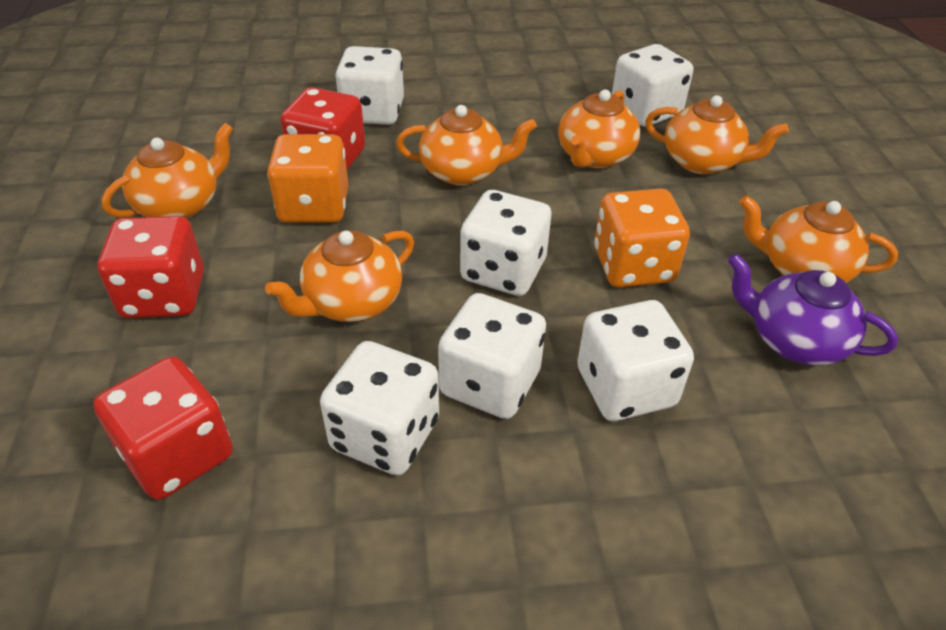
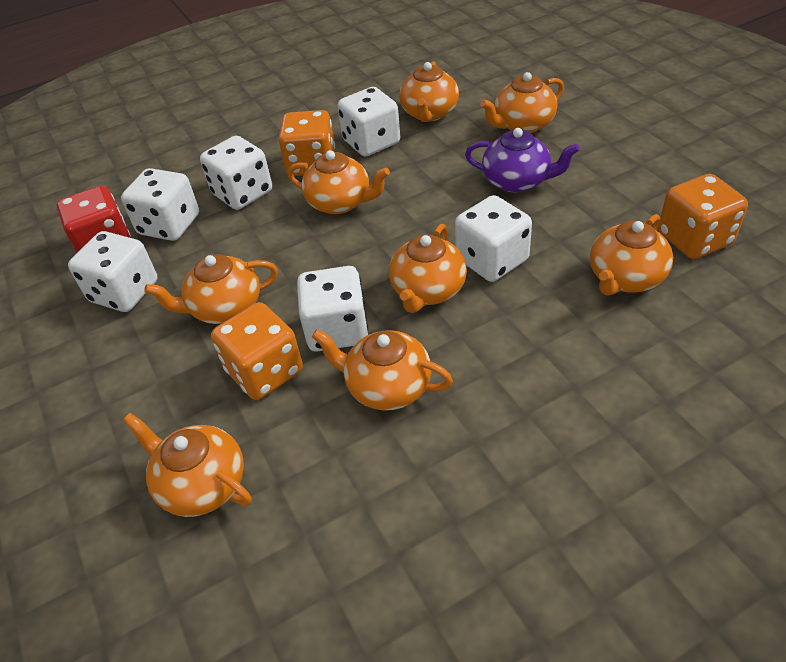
orange dice: 2 -> 3
orange teapot: 6 -> 8
red dice: 3 -> 1

